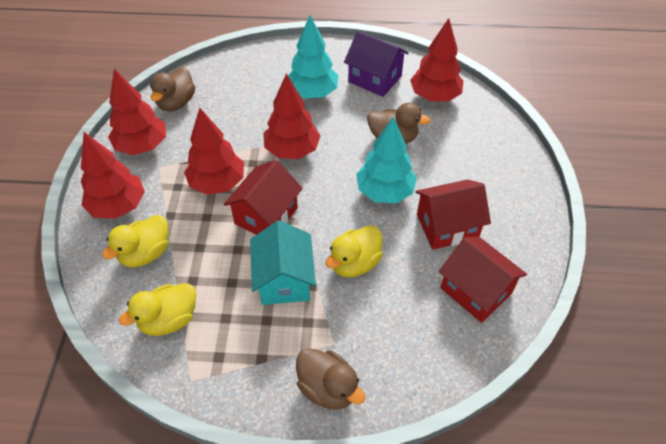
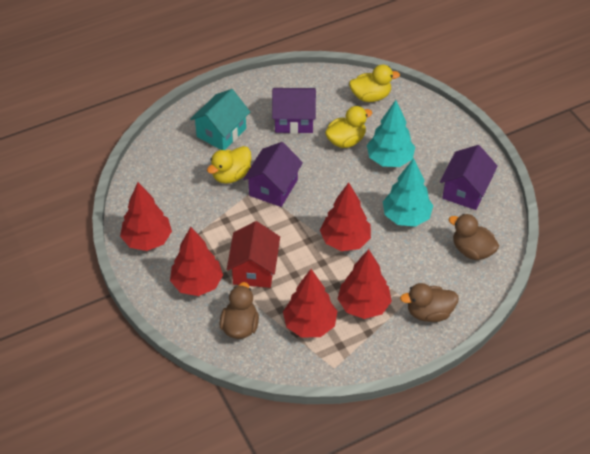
purple house: 1 -> 3
red house: 3 -> 1

